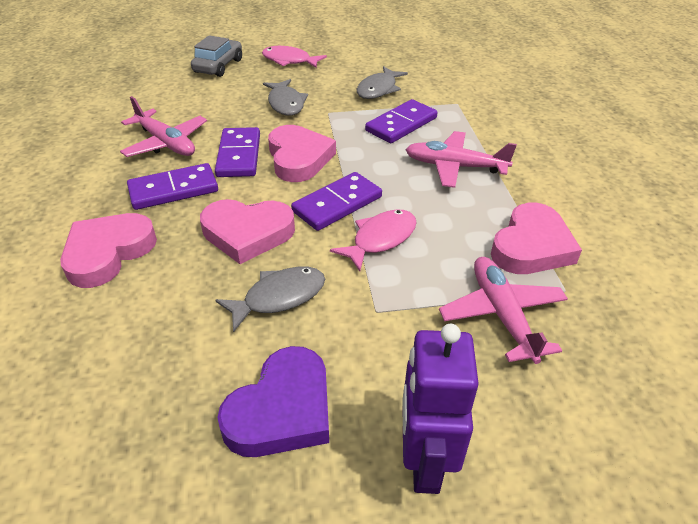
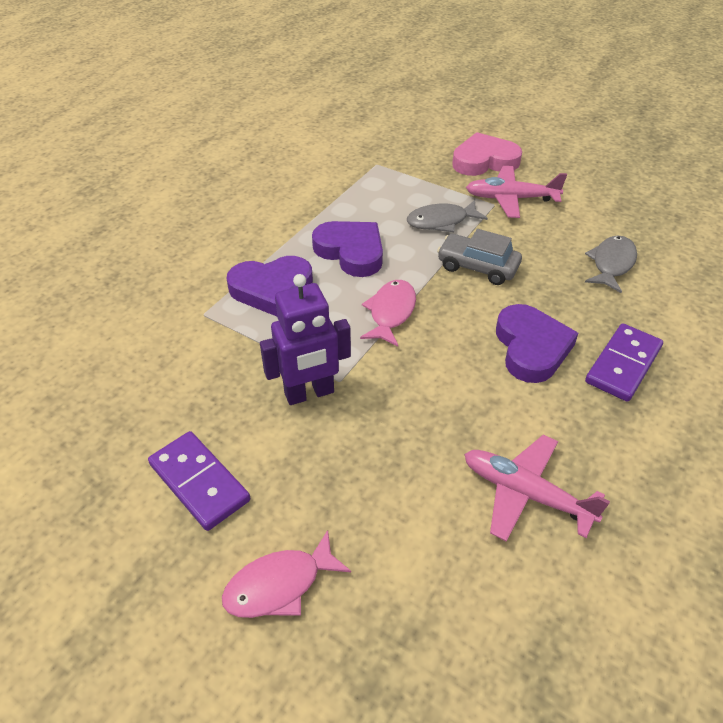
grey fish: 3 -> 2
pink heart: 4 -> 1
pink plane: 3 -> 2
purple domino: 4 -> 2
purple heart: 1 -> 3

